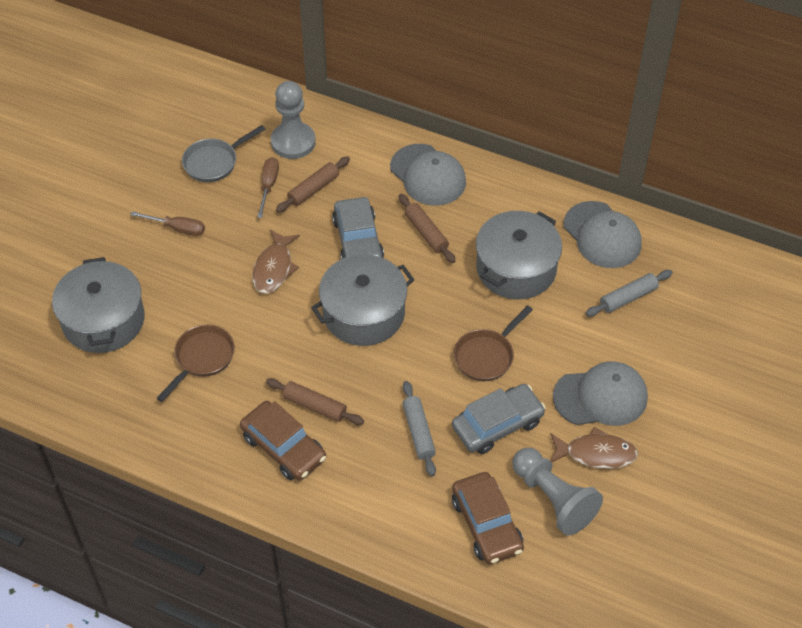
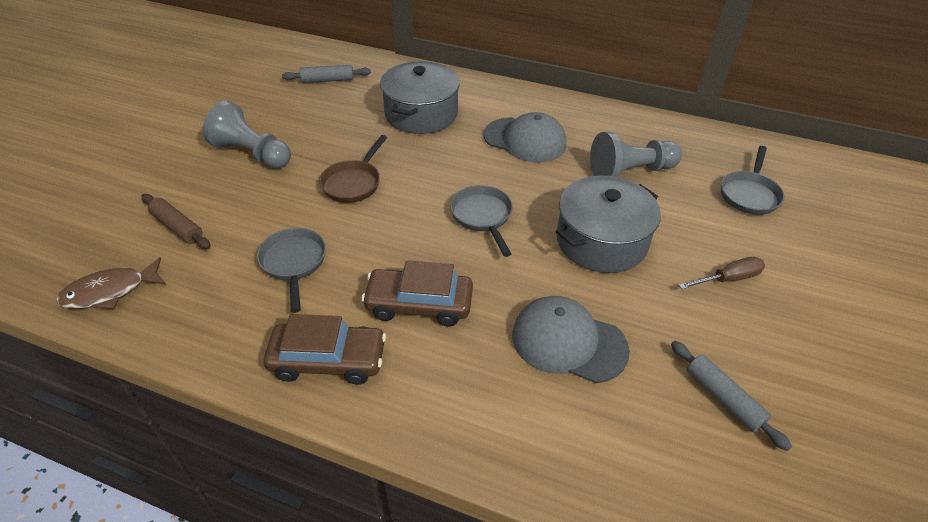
brown fish: 2 -> 1
brown pan: 2 -> 1
brown rolling pin: 3 -> 1
brown screwdriver: 2 -> 1
grey cap: 3 -> 2
grey car: 2 -> 0
grey pan: 1 -> 3
grey pot: 3 -> 2

